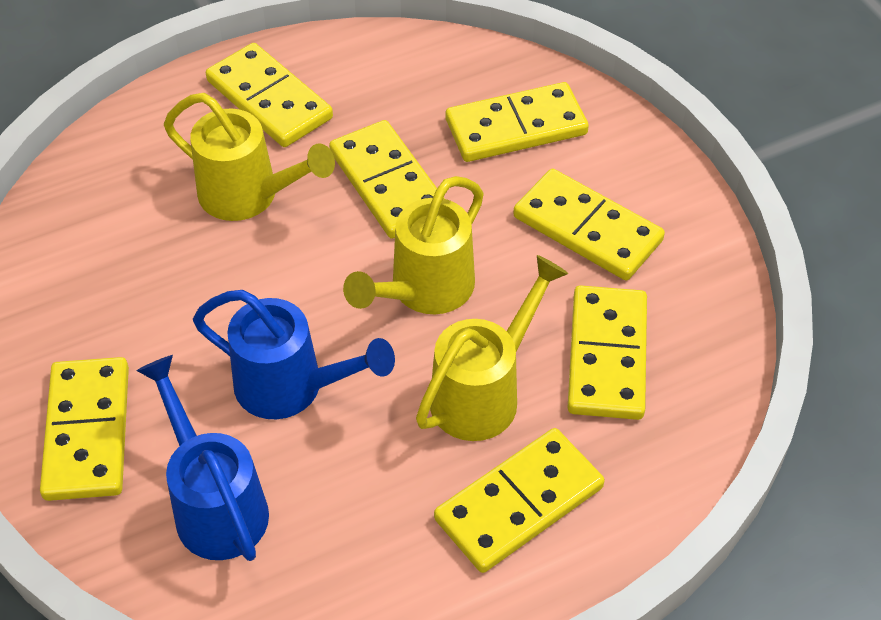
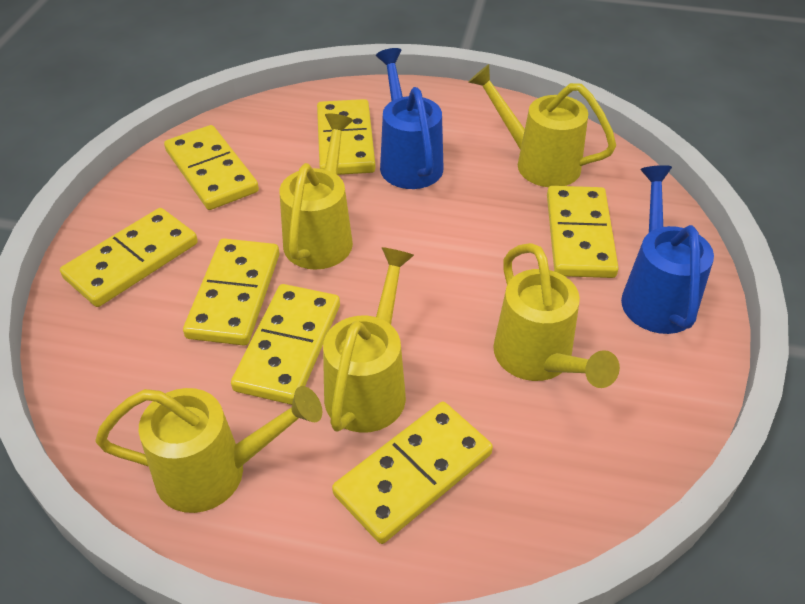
yellow watering can: 3 -> 5

